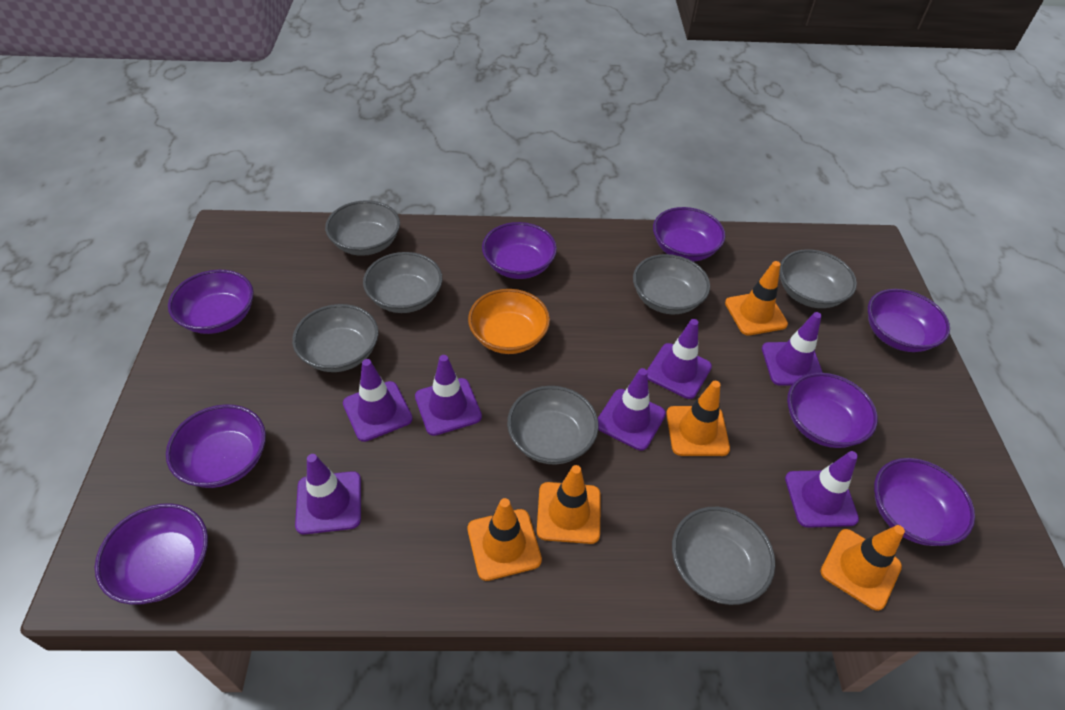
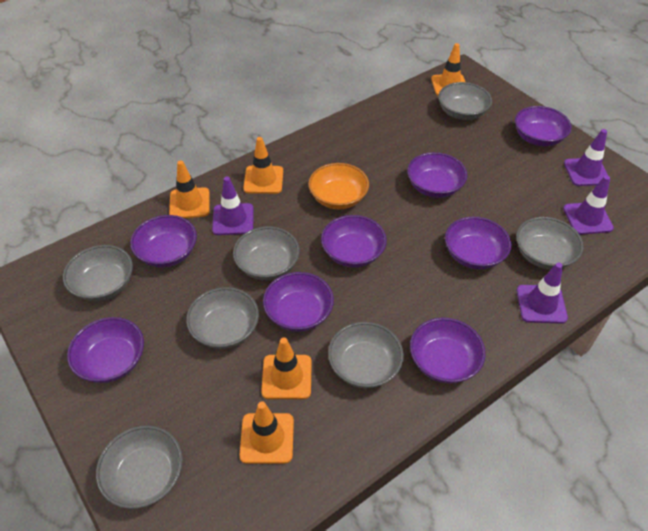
purple traffic cone: 7 -> 4

